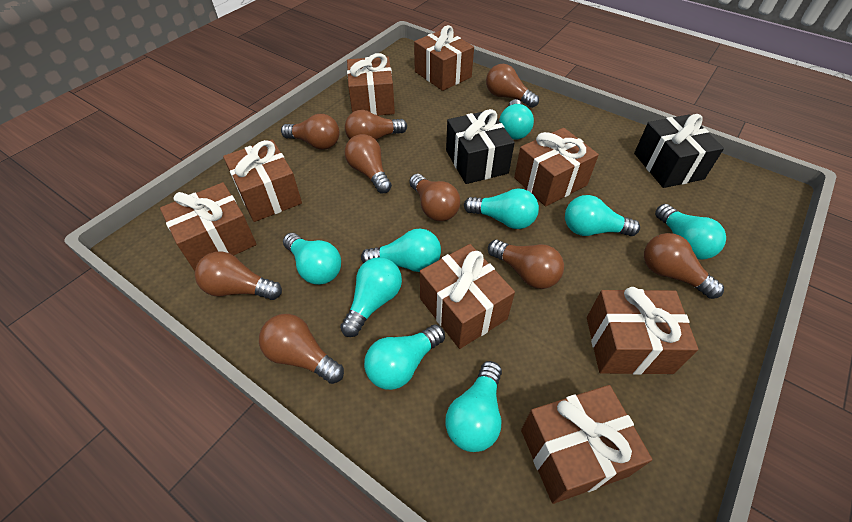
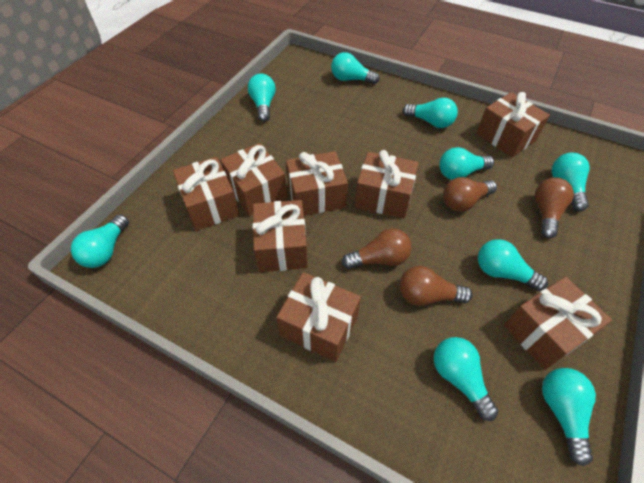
black gift: 2 -> 0
brown light bulb: 9 -> 4

